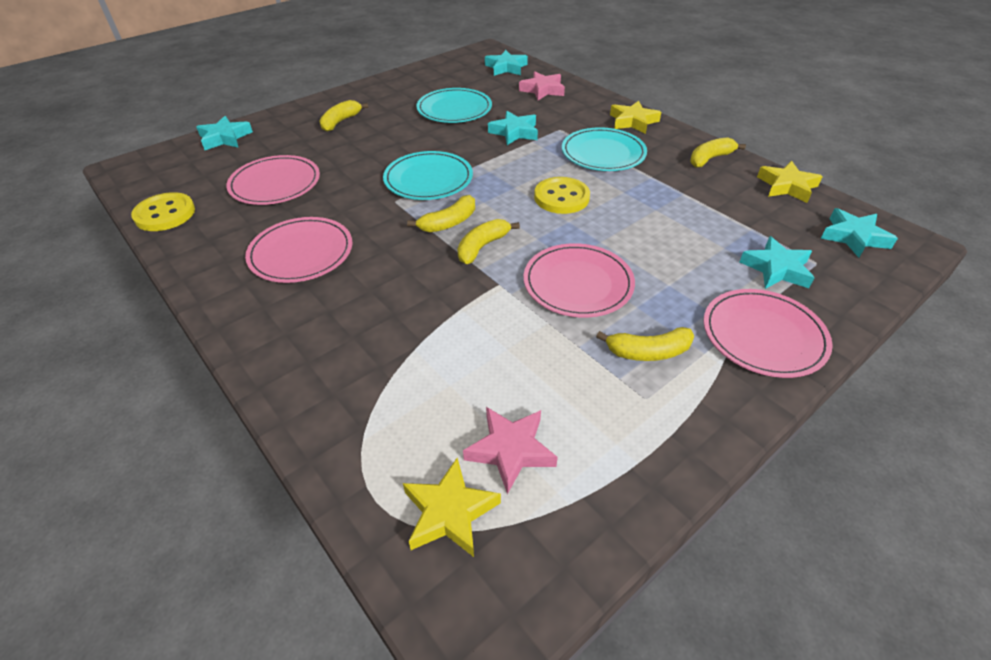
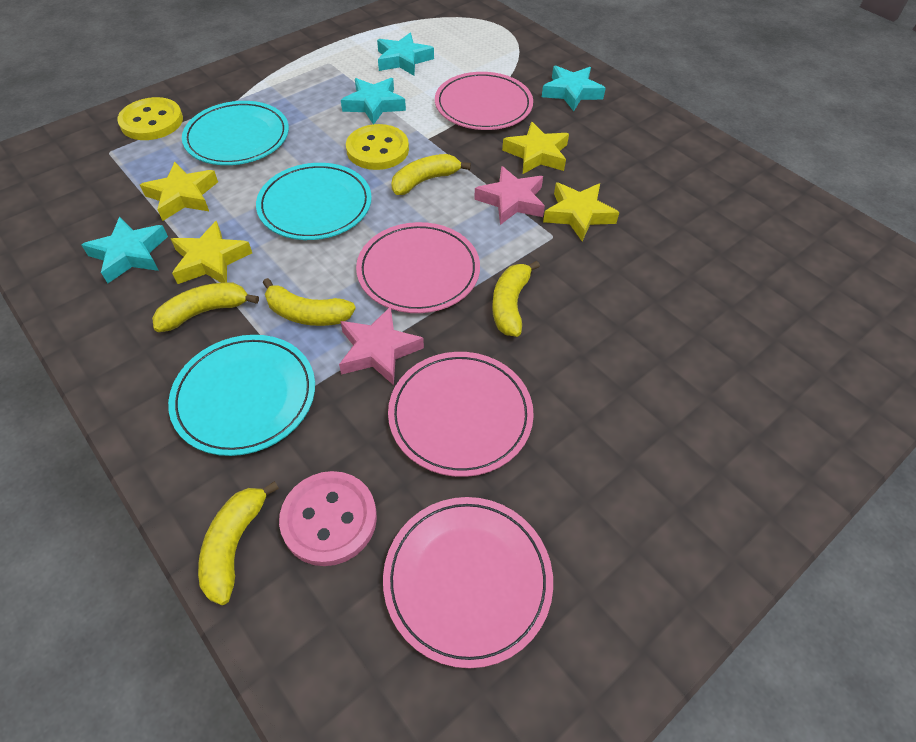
pink button: 0 -> 1
turquoise star: 5 -> 4
yellow star: 3 -> 4

